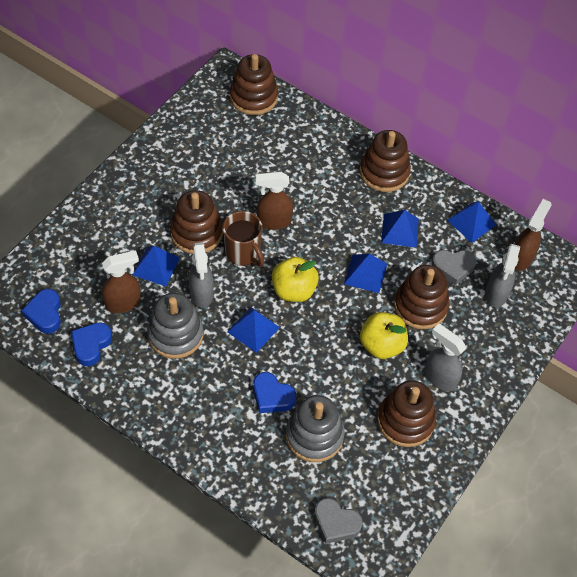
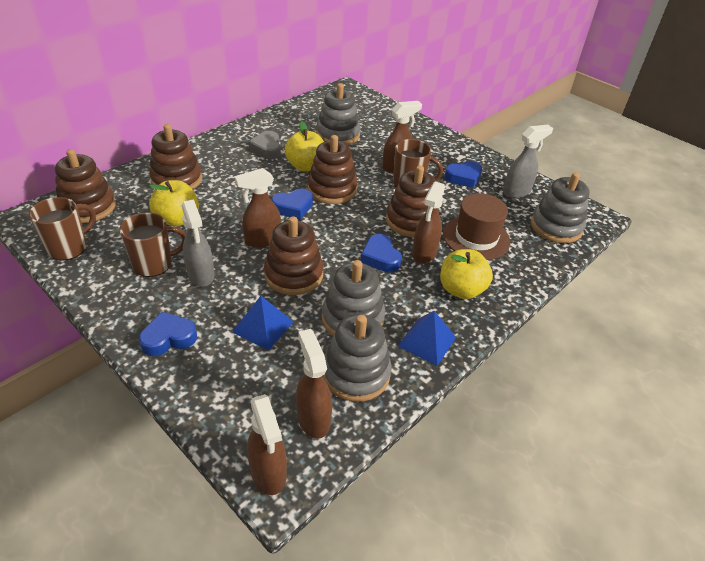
blue heart: 3 -> 4
blue pyramid: 5 -> 2
brown hat: 0 -> 1
brown mug: 1 -> 3
brown spray bottle: 3 -> 5
grey heart: 2 -> 1
grey spray bottle: 3 -> 2
grey stacking toy: 2 -> 4
yellow apple: 2 -> 3

